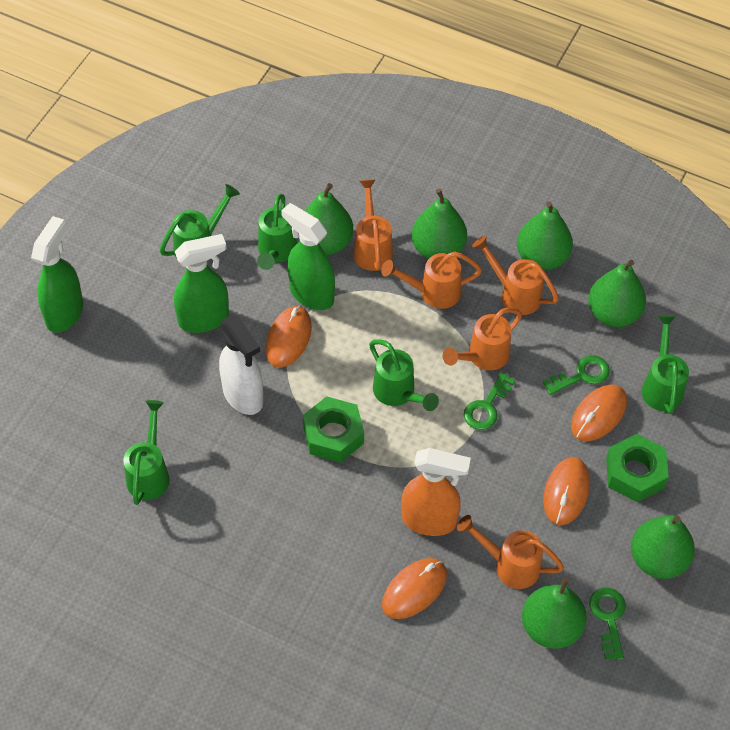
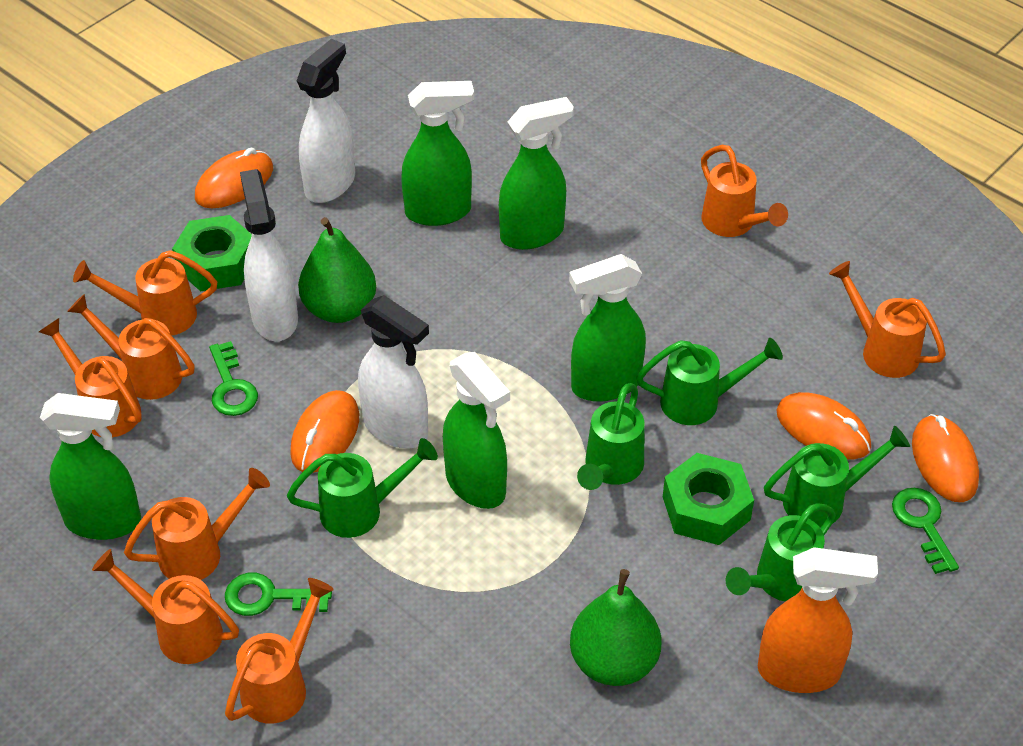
green pear: 6 -> 2
green spray bottle: 3 -> 5
orange watering can: 5 -> 8
white spray bottle: 1 -> 3

